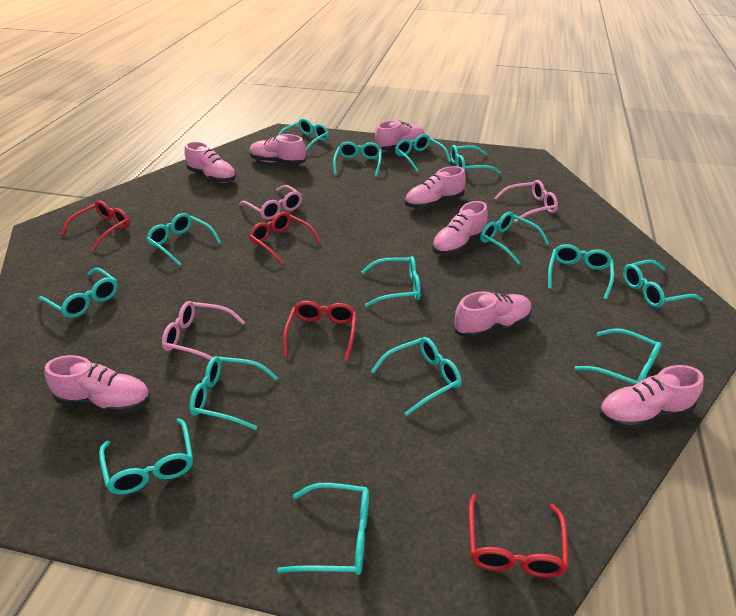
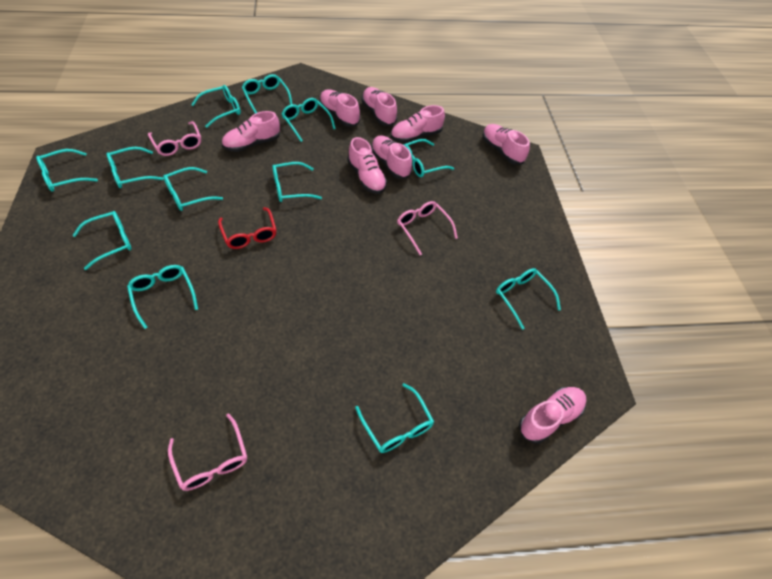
red glasses: 4 -> 1
turquoise glasses: 15 -> 12

